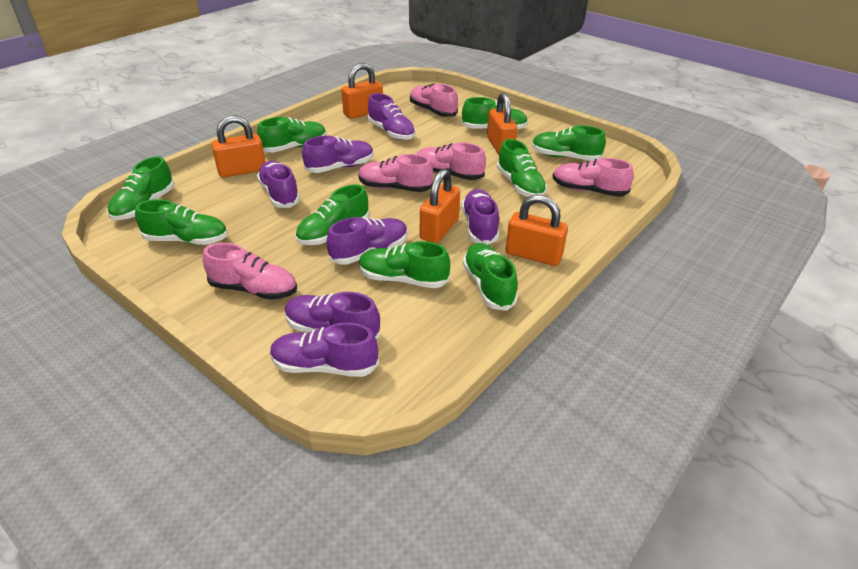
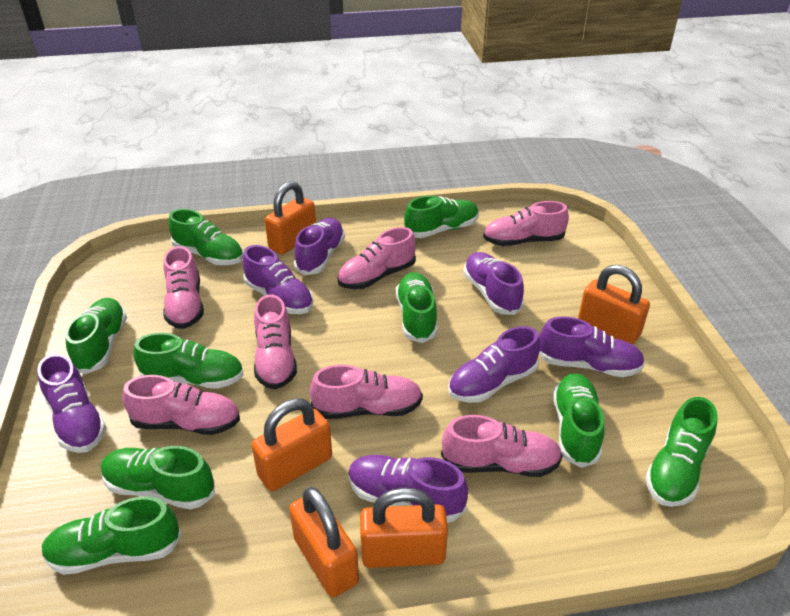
pink shoe: 5 -> 7

